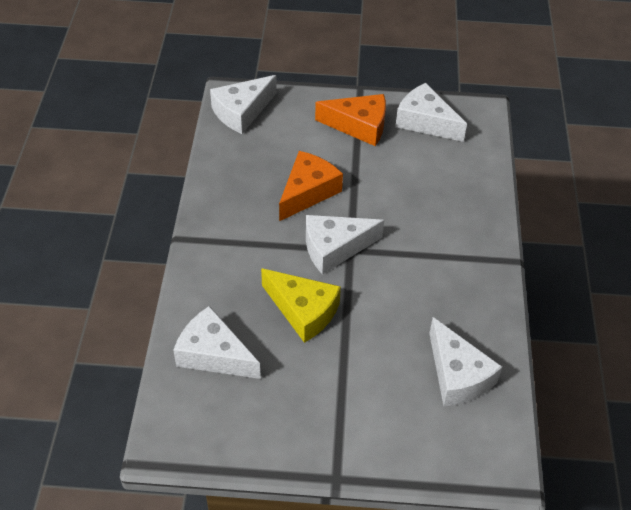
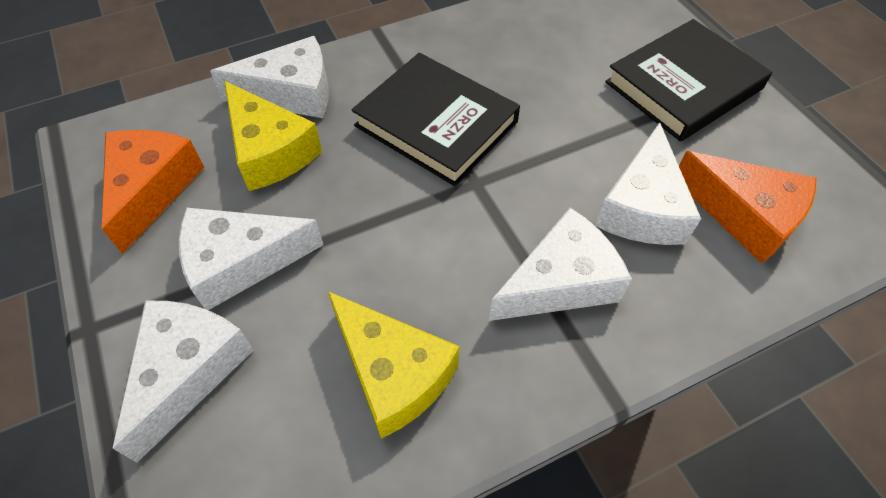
black book: 0 -> 2
yellow cheese: 1 -> 2

